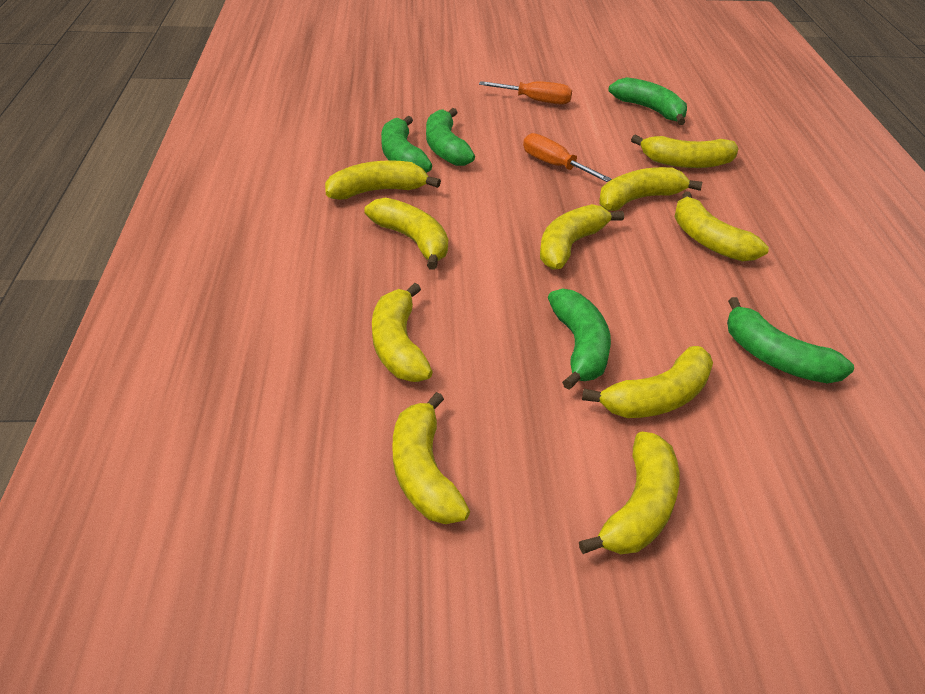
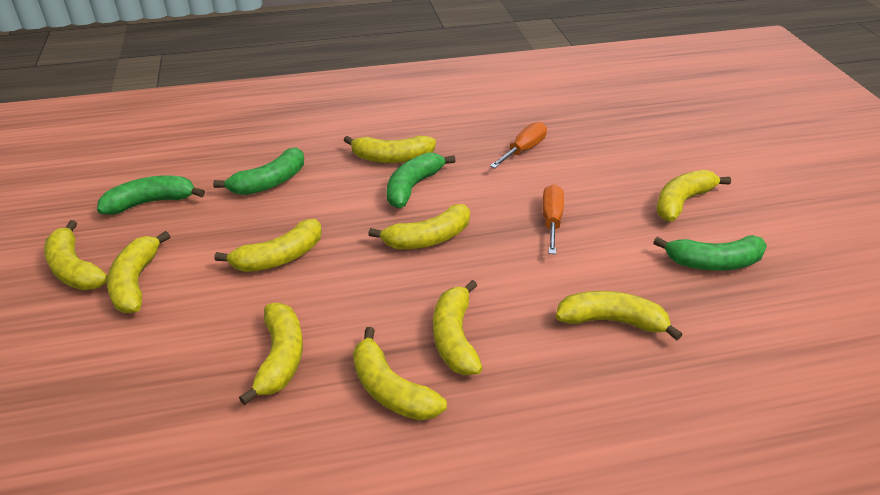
green banana: 5 -> 4

